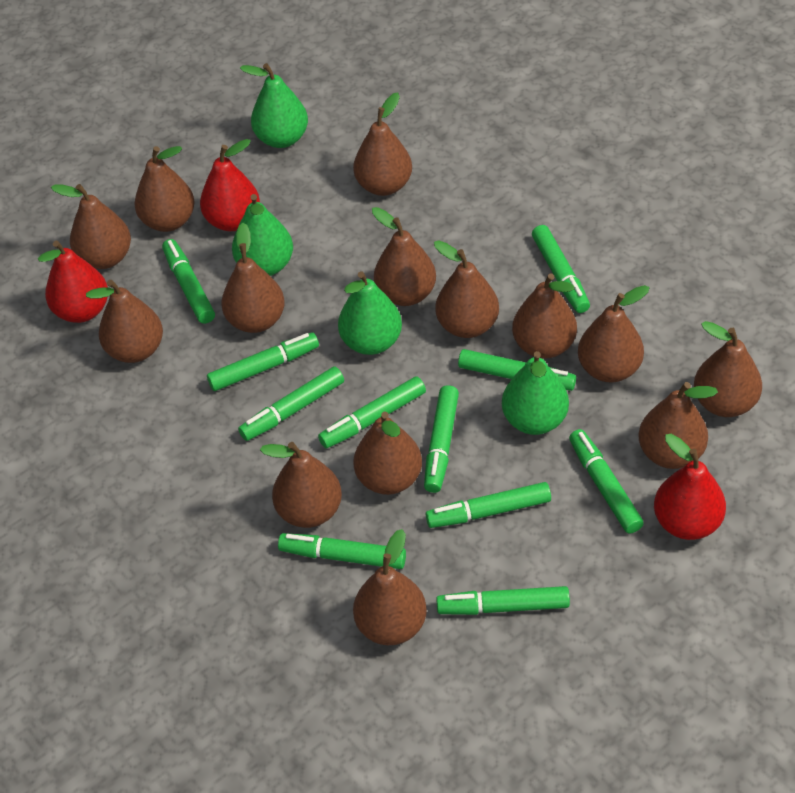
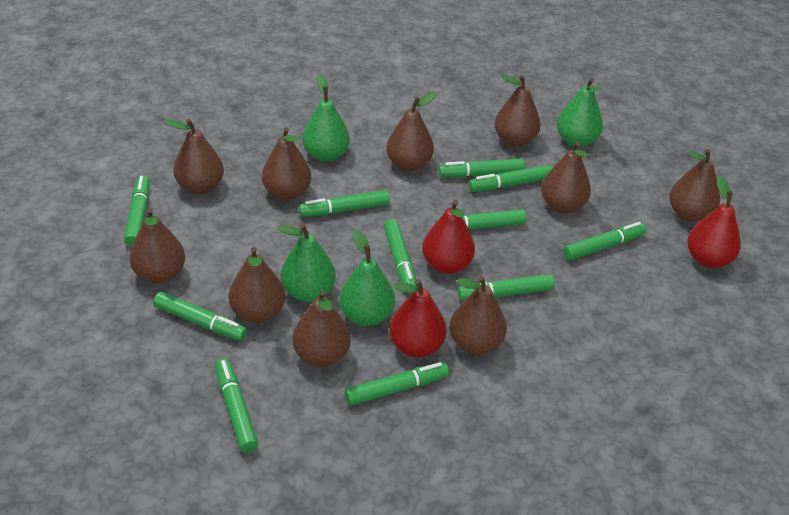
brown pear: 14 -> 10

